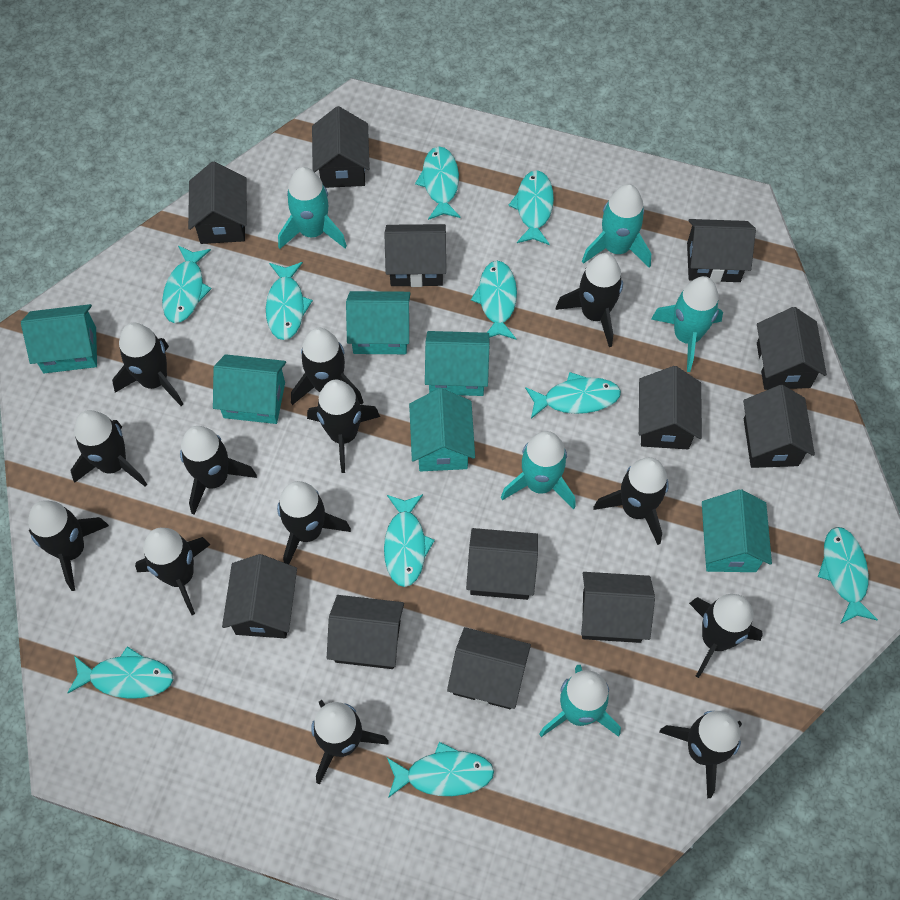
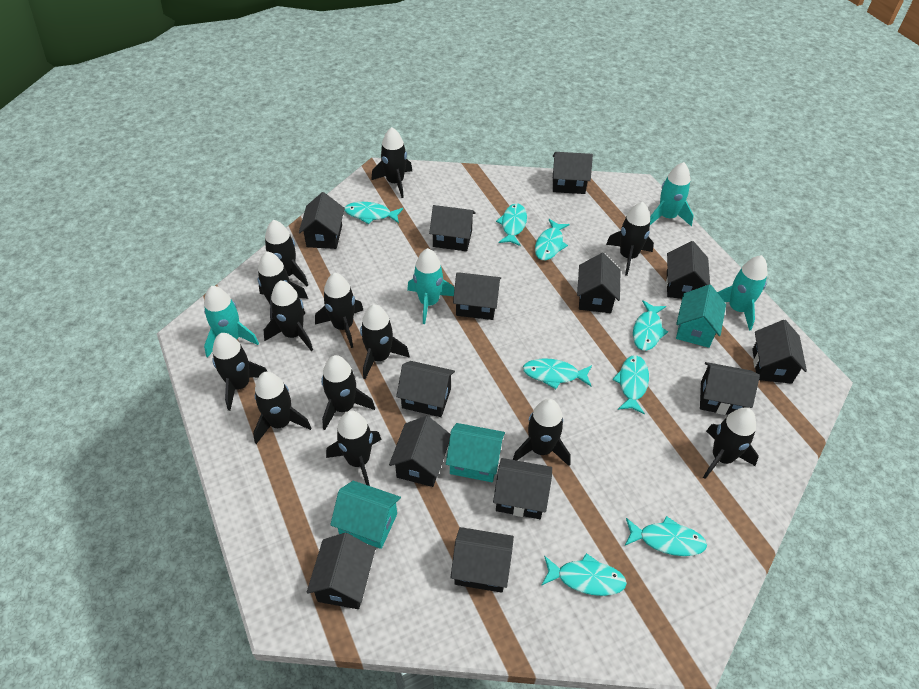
black house: 12 -> 13
turquoise fish: 10 -> 8
turquoise house: 6 -> 3
turquoise rocket: 5 -> 4

